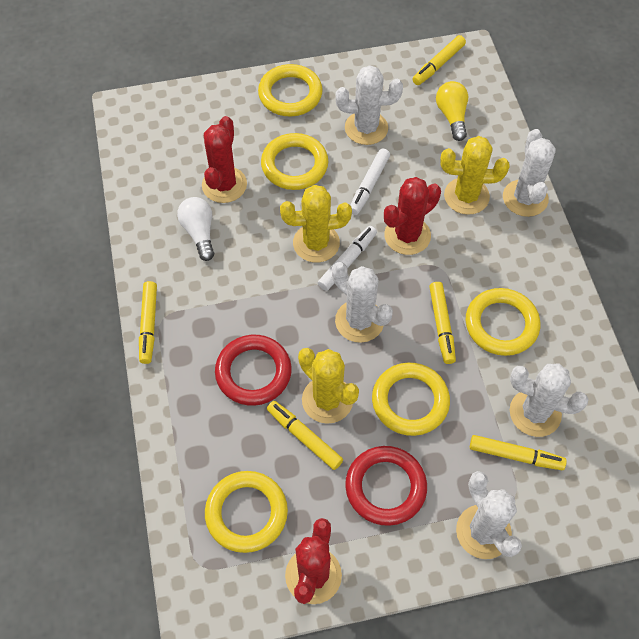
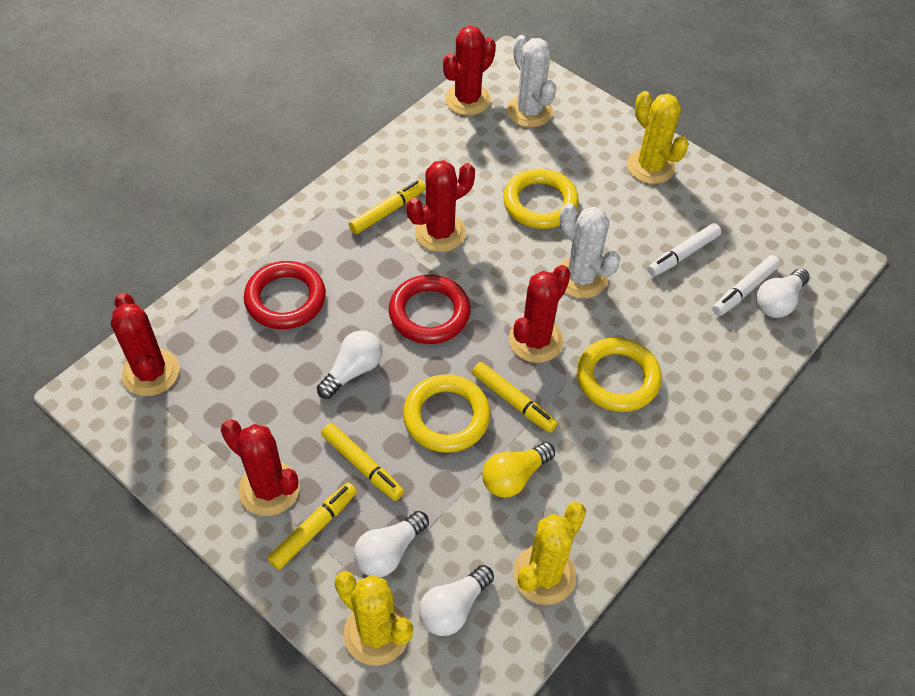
red cactus: 3 -> 5
white cactus: 5 -> 2
white light bulb: 1 -> 4
yellow marker: 5 -> 4
yellow ring: 5 -> 3

